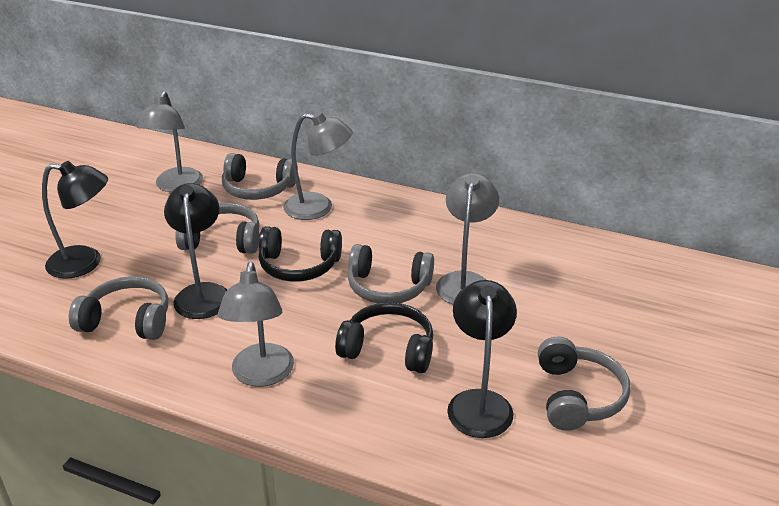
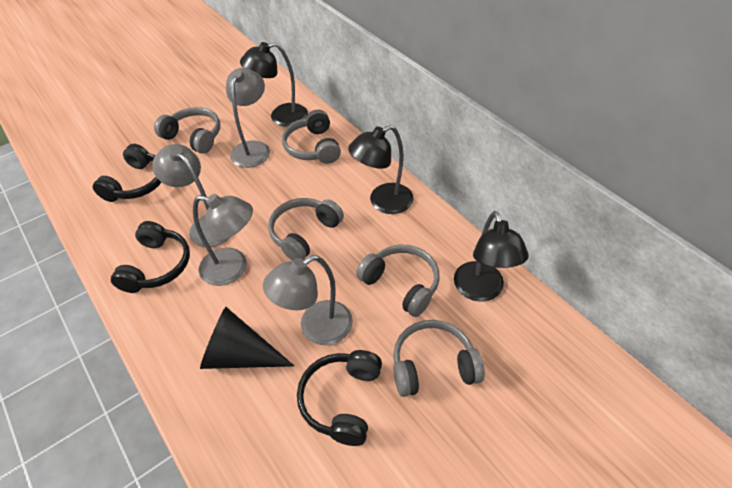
black cone: 0 -> 1
black headphones: 2 -> 3

